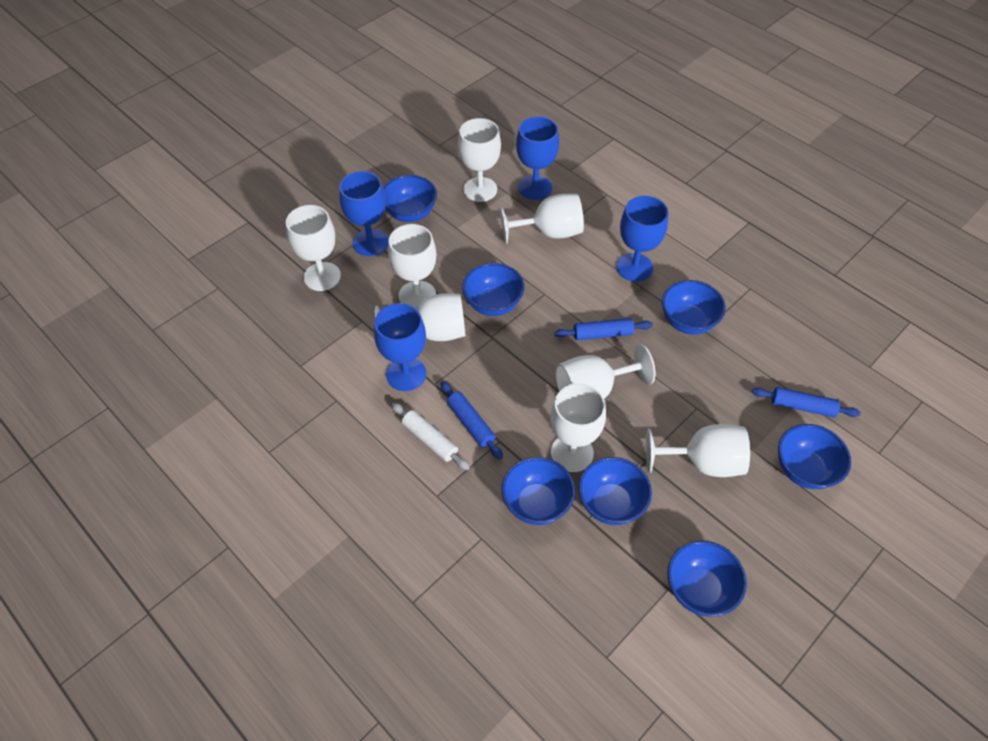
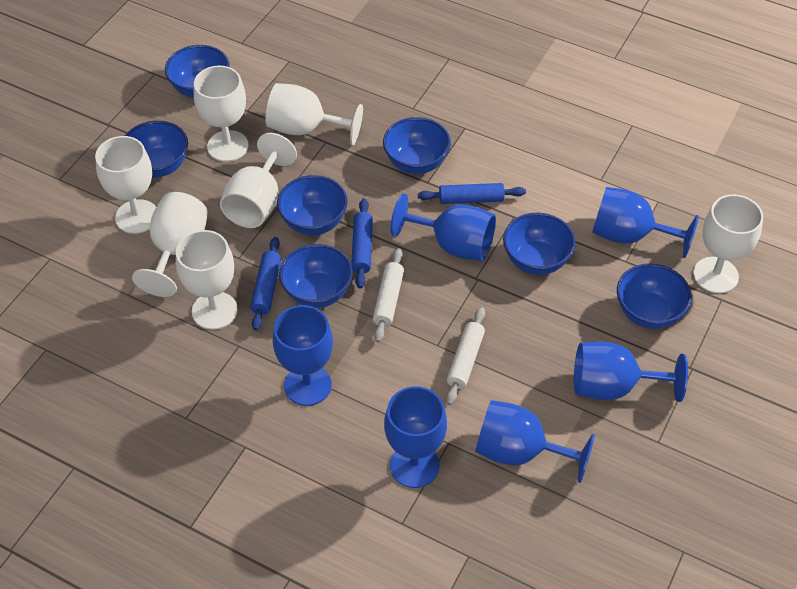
blue goblet: 4 -> 6
white goblet: 8 -> 7
white rolling pin: 1 -> 2

